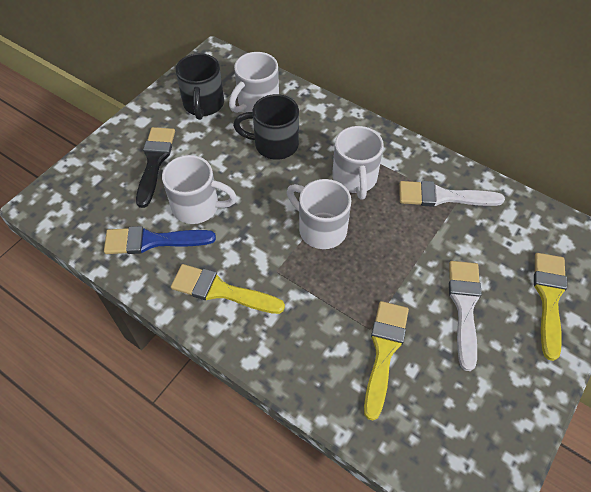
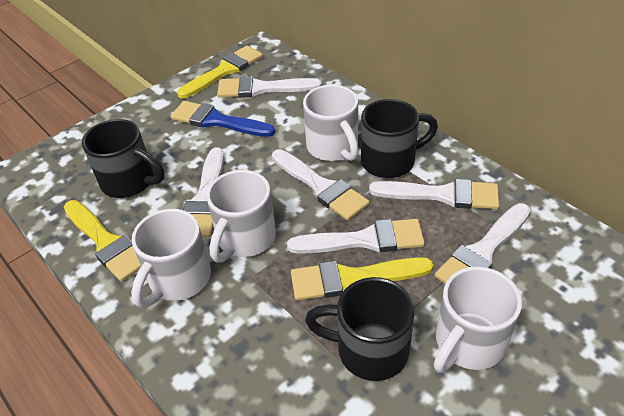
black brush: 1 -> 0
black mug: 2 -> 3
white brush: 2 -> 6

